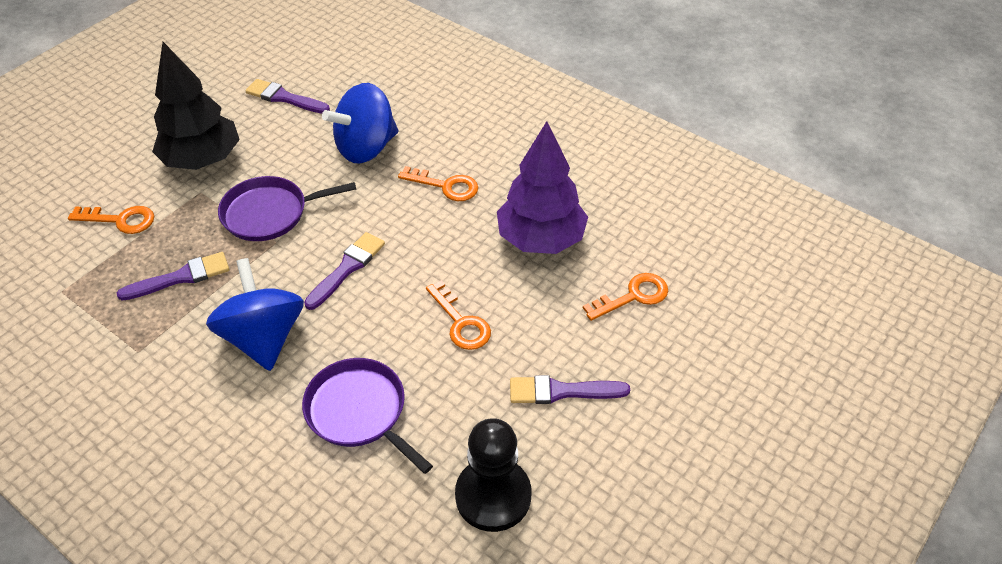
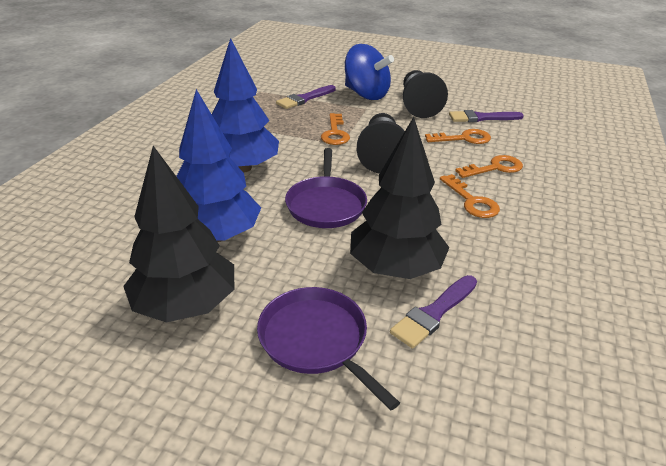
black pawn: 1 -> 2
black tree: 1 -> 2
blue spinning top: 2 -> 1
blue tree: 0 -> 2
purple brush: 4 -> 3
purple tree: 1 -> 0

